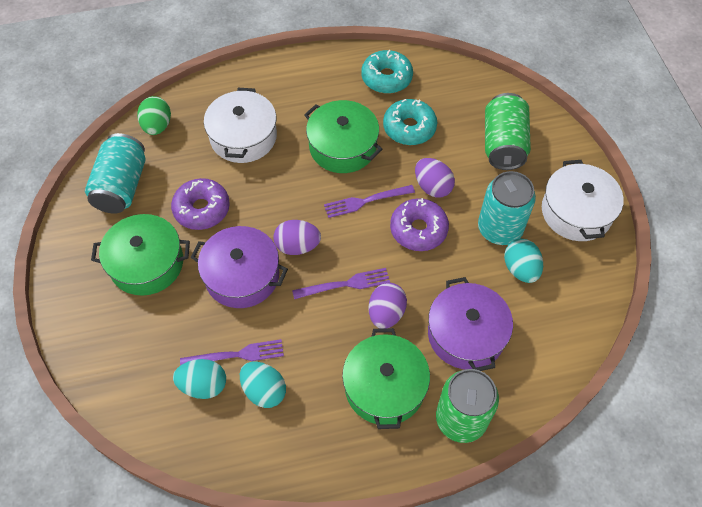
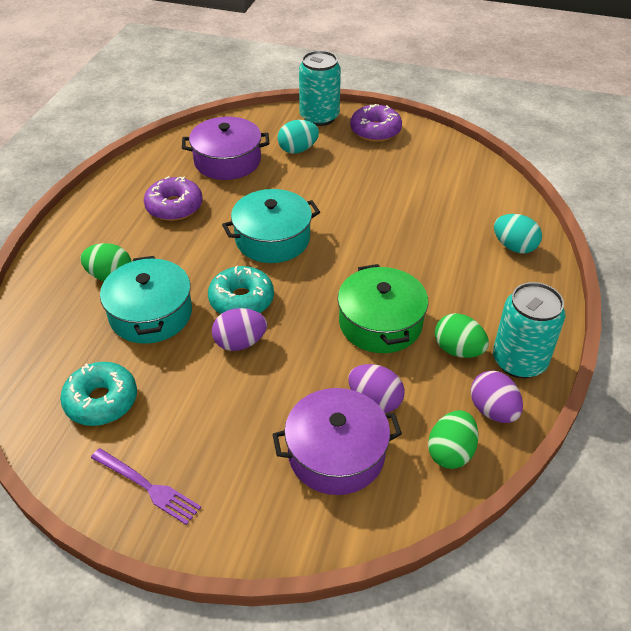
green can: 2 -> 0
green egg: 1 -> 3
green pot: 3 -> 1
purple fork: 3 -> 1
turquoise egg: 3 -> 2
turquoise pot: 0 -> 2
white pot: 2 -> 0

